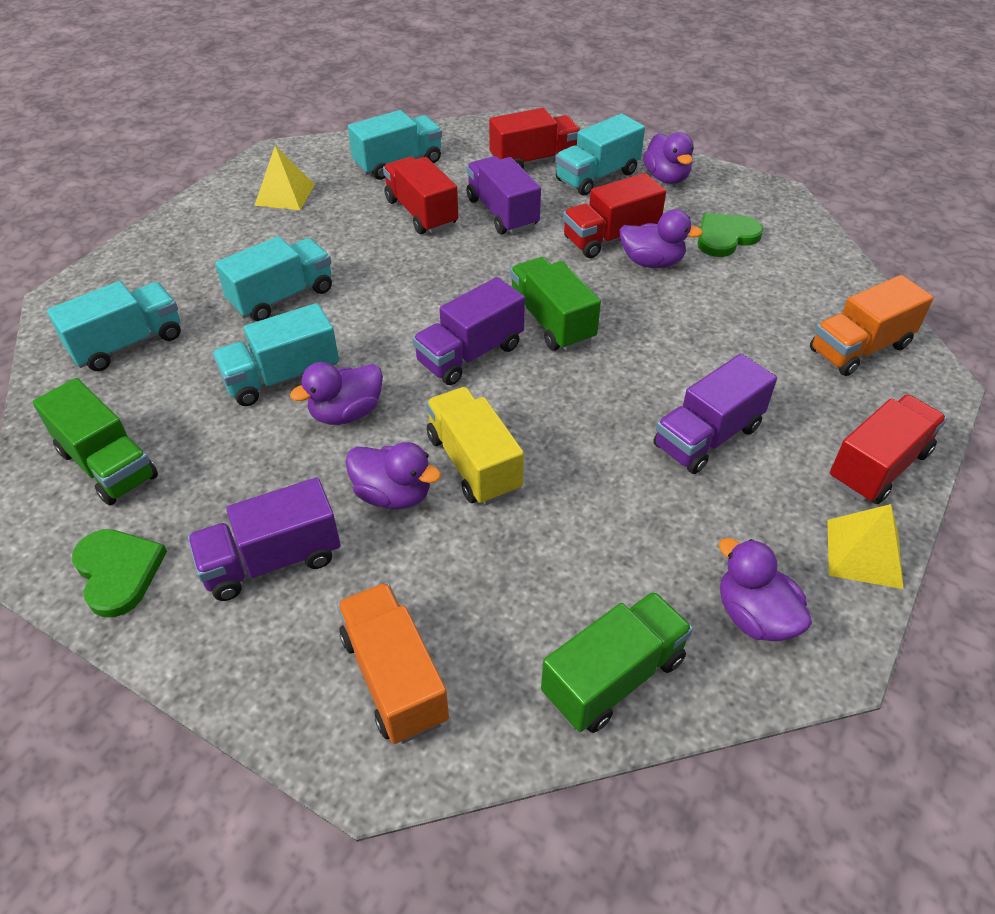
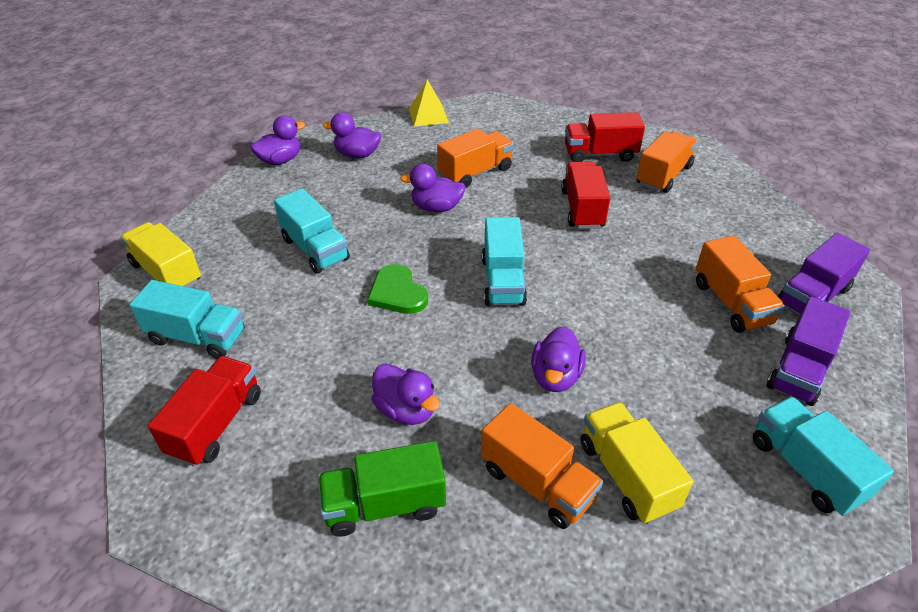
green heart: 2 -> 1
green truck: 3 -> 1
orange truck: 2 -> 4
purple truck: 4 -> 2
red truck: 4 -> 3
turquoise truck: 5 -> 4
yellow pyramid: 2 -> 1
yellow truck: 1 -> 2

